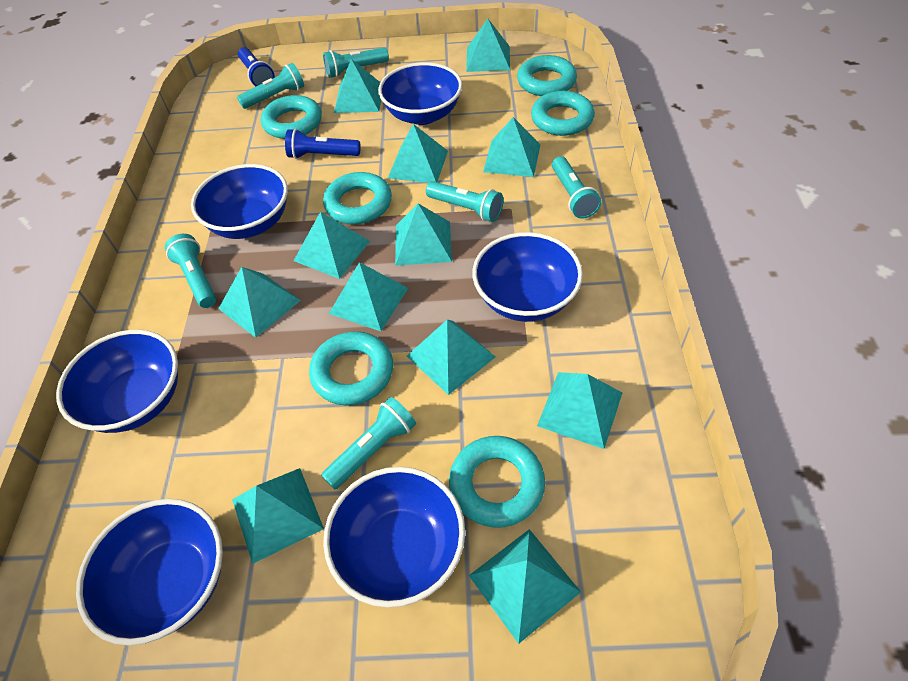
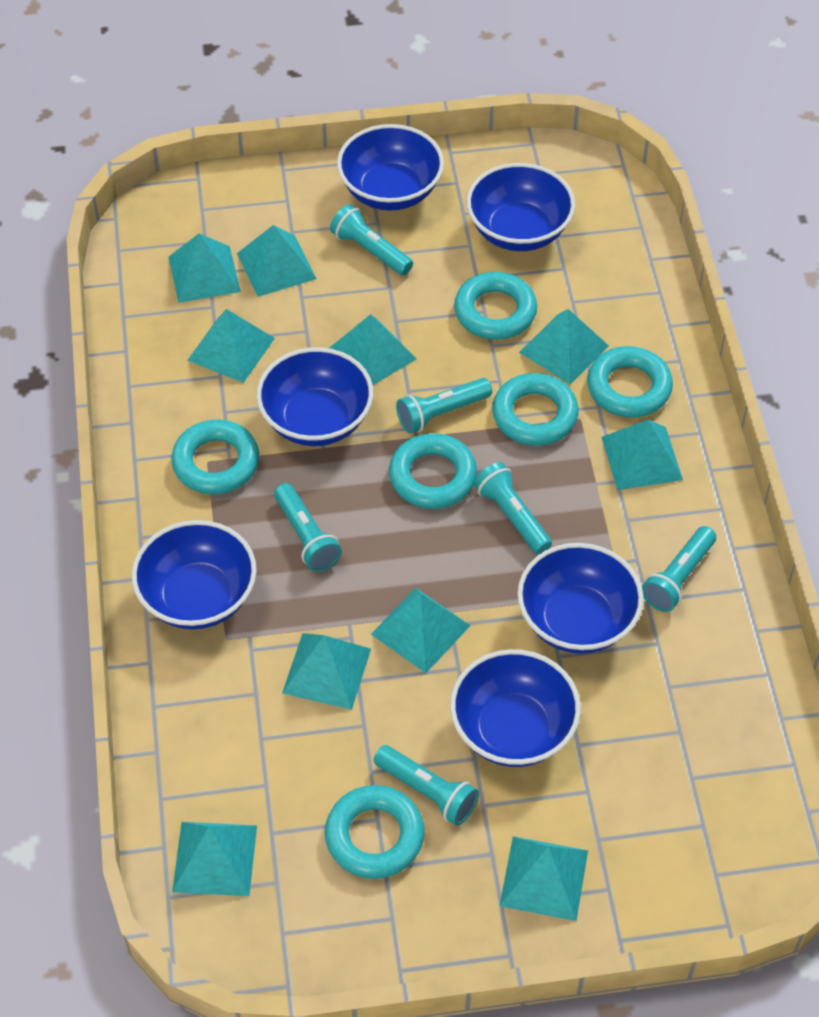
blue flashlight: 2 -> 0
turquoise pyramid: 12 -> 10

